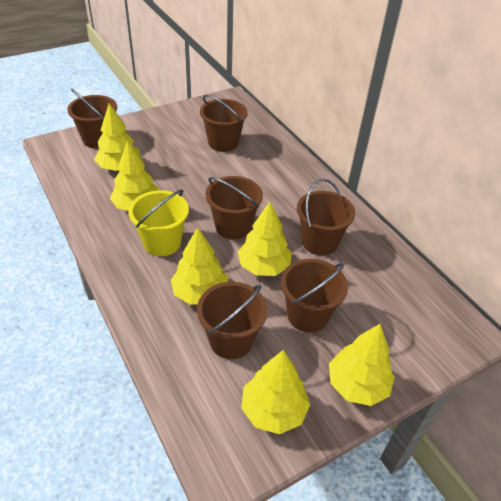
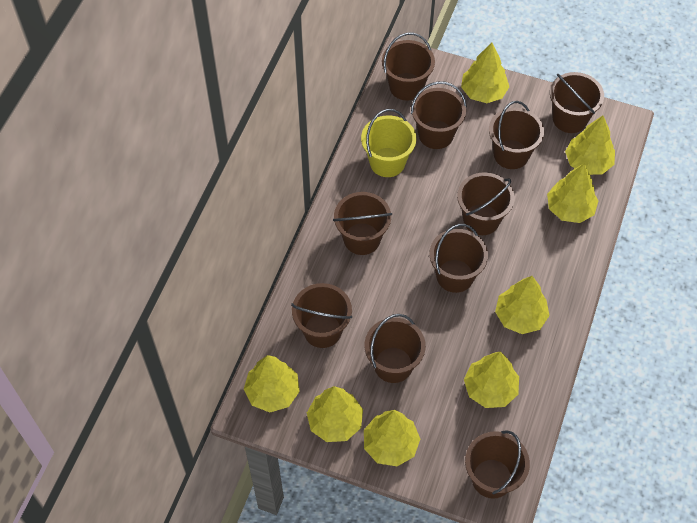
brown bucket: 6 -> 10
yellow tree: 6 -> 8

